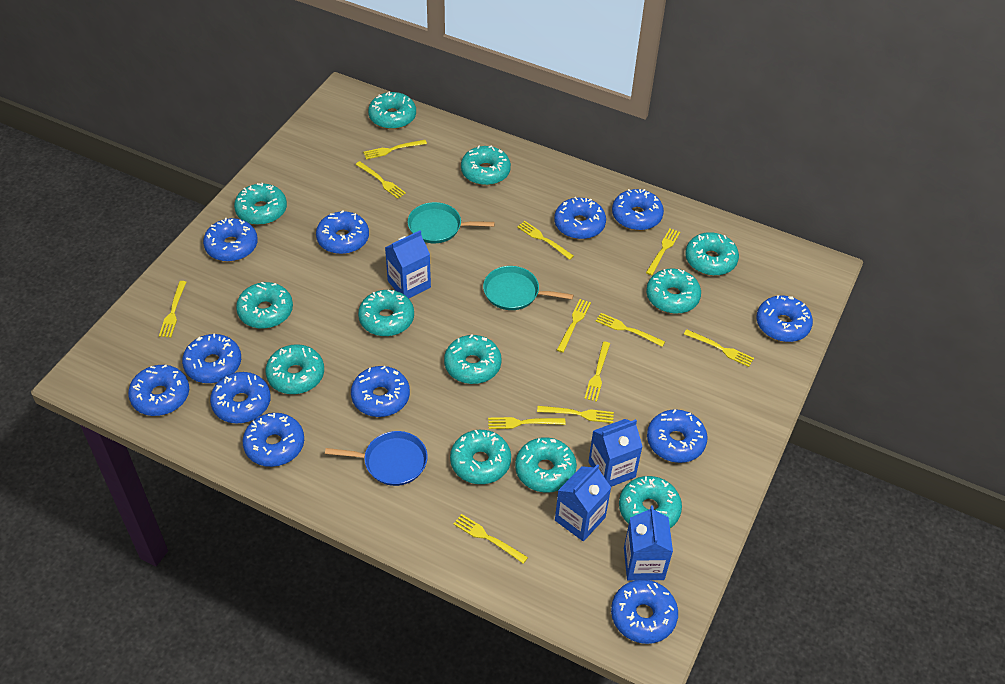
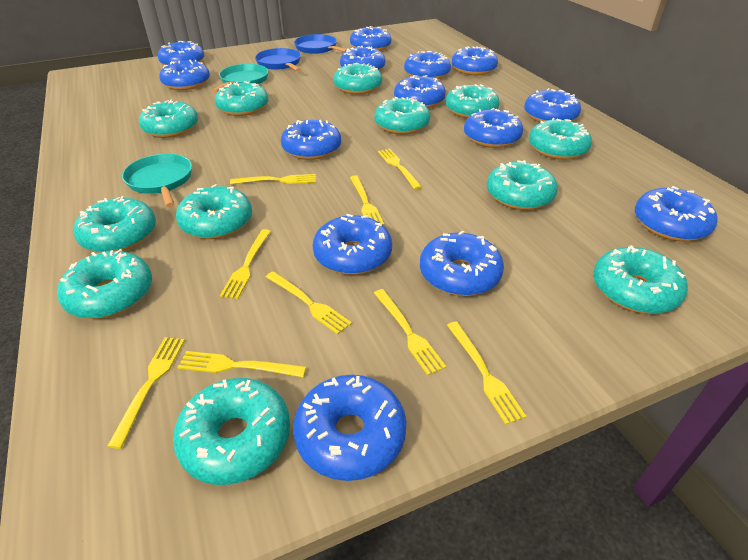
blue carton: 4 -> 0
blue donut: 12 -> 14
blue pan: 1 -> 2
yellow fork: 12 -> 9

